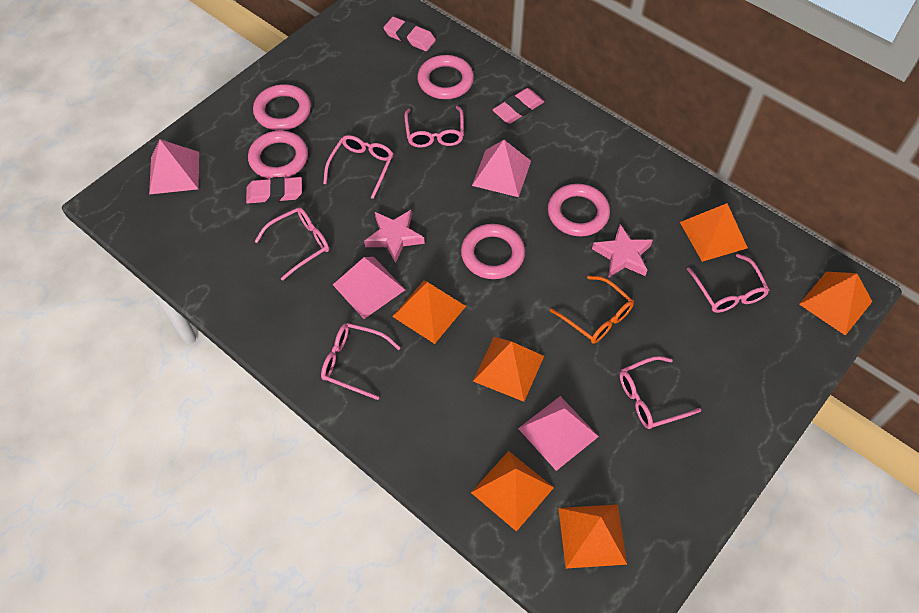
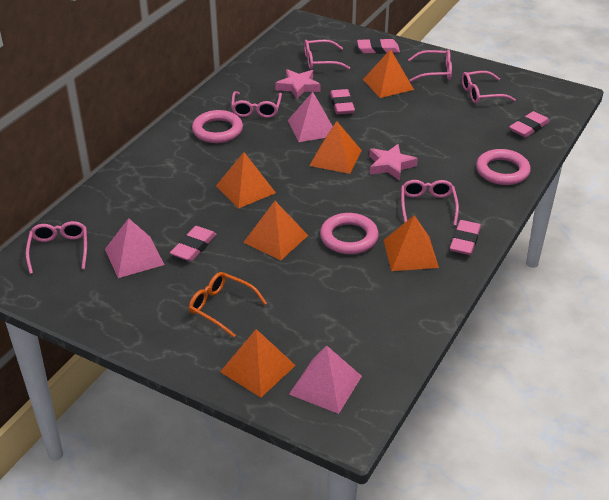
pink eraser: 3 -> 5
pink pyramid: 4 -> 3
pink ring: 5 -> 3

